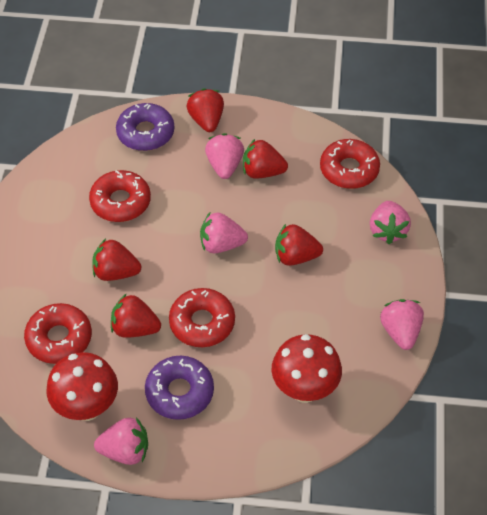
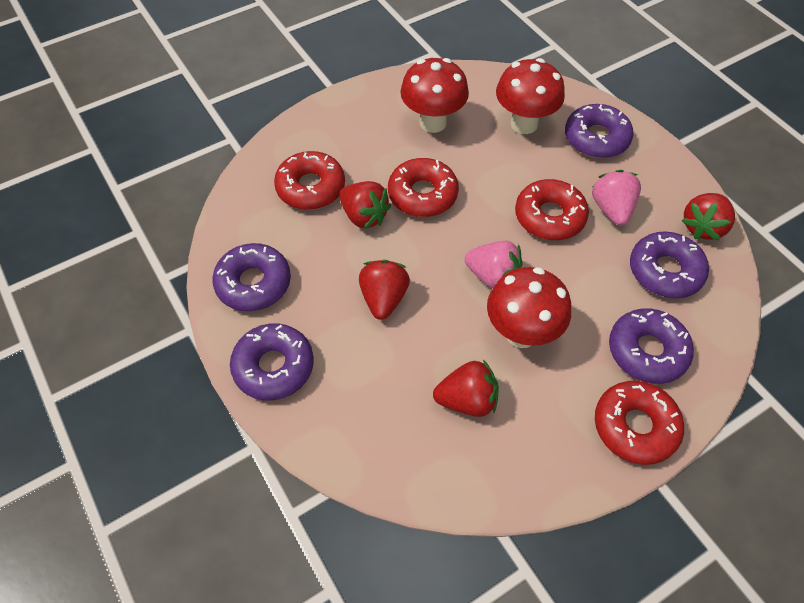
pink strawberry: 5 -> 2
purple donut: 2 -> 5
red mushroom: 2 -> 3
red strawberry: 5 -> 4

